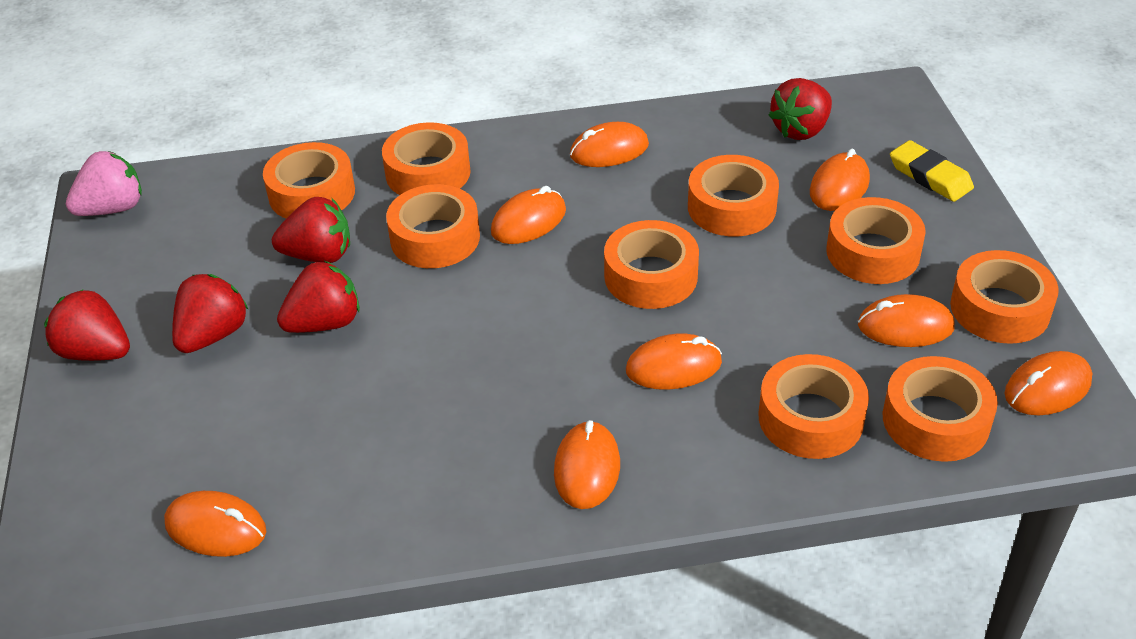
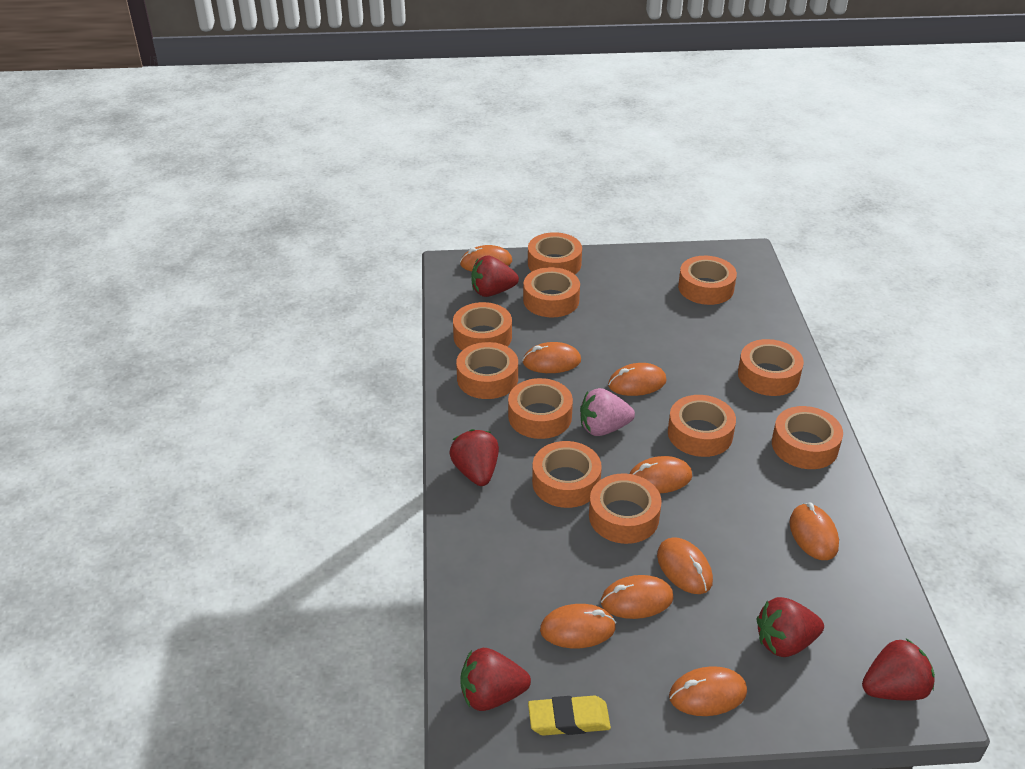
orange mouse: 8 -> 9
orange tape: 9 -> 11

